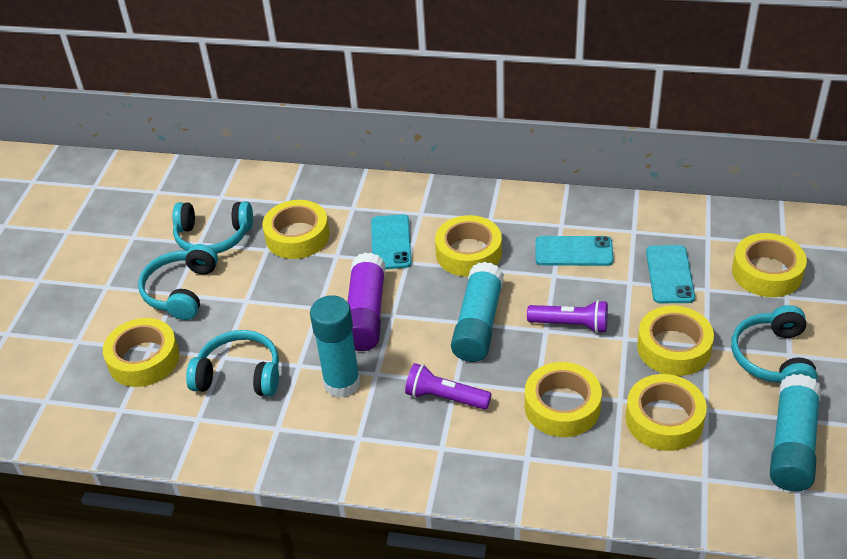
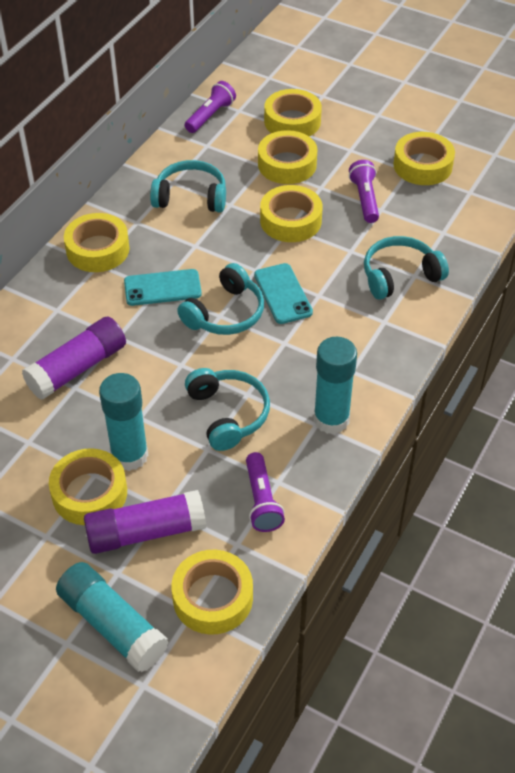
purple flashlight: 2 -> 3
purple glue stick: 1 -> 2
turquoise phone: 3 -> 2

